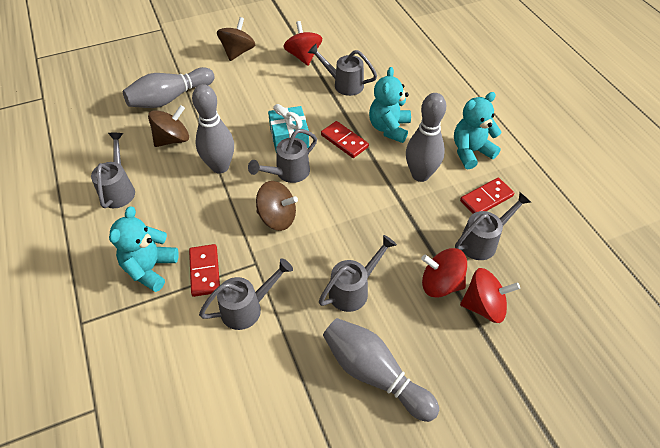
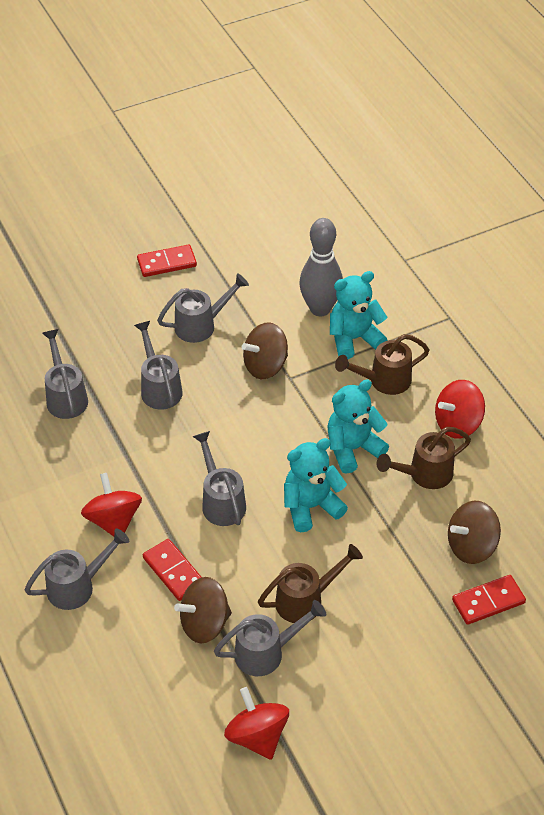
brown watering can: 0 -> 3
grey bowling pin: 4 -> 1
turquoise gift: 1 -> 0

